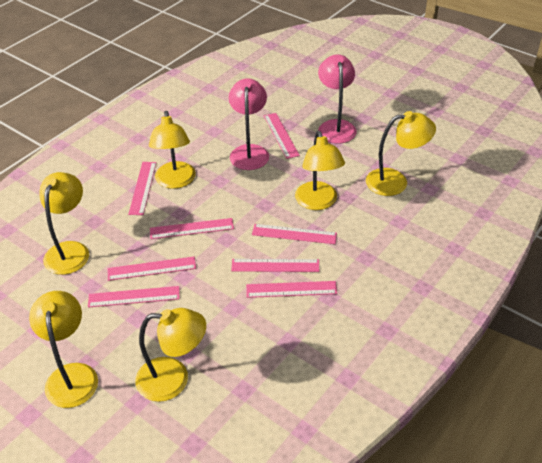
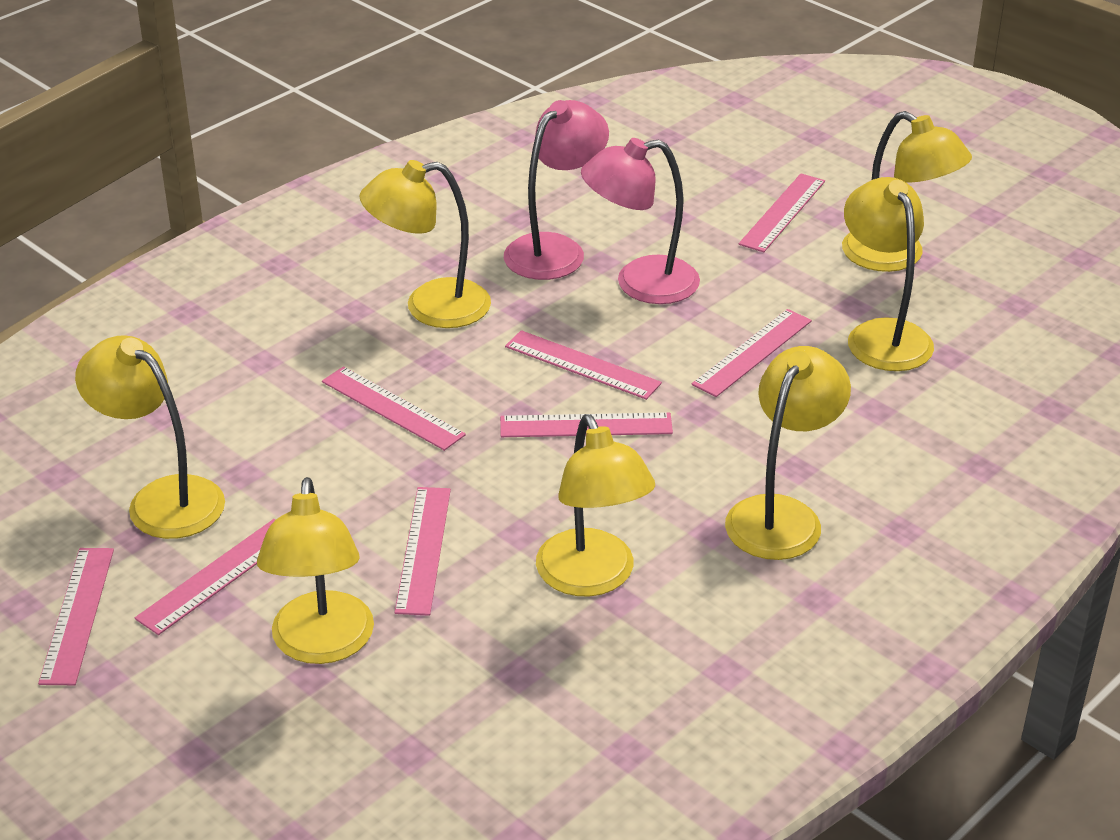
yellow lamp: 6 -> 7

